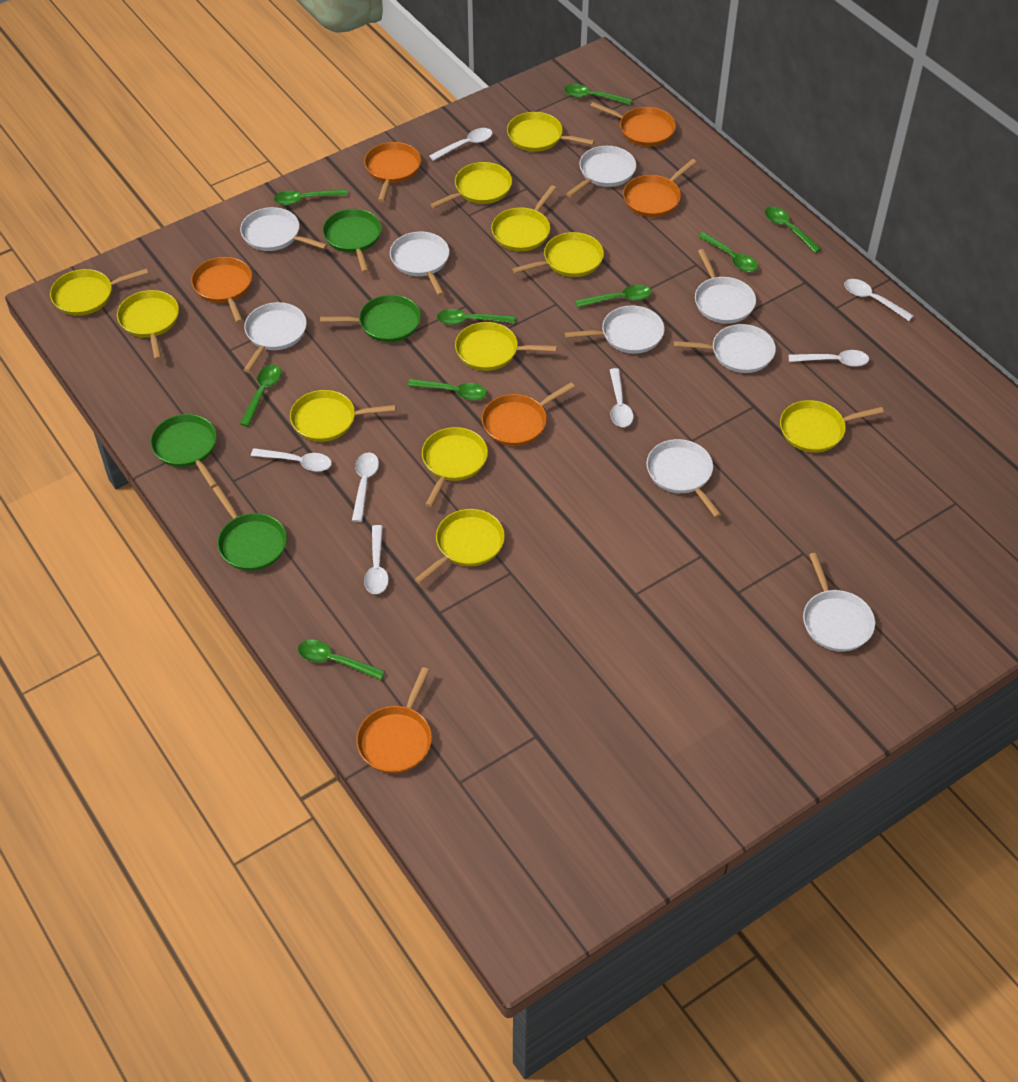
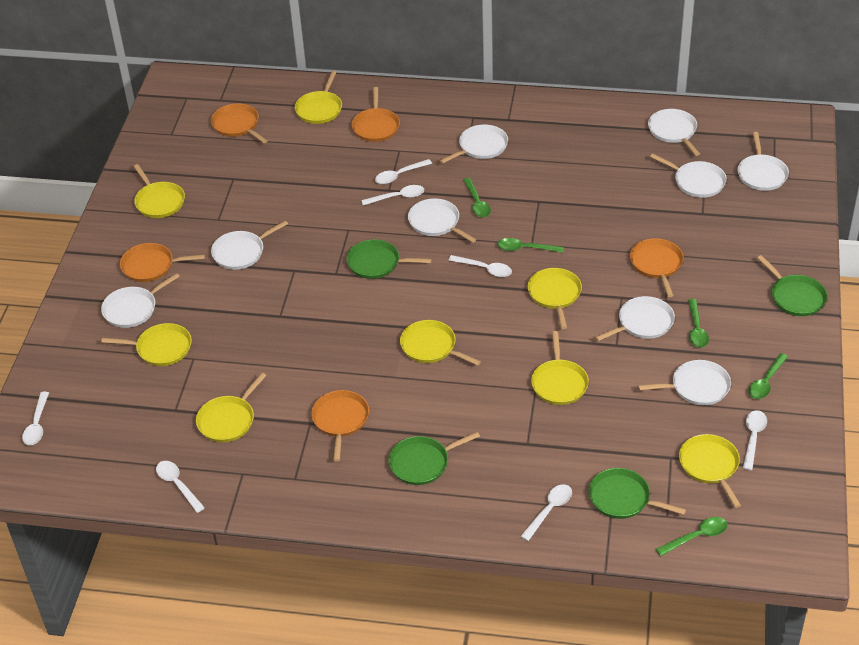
green spoon: 9 -> 5
orange pan: 6 -> 5
yellow pan: 11 -> 8

